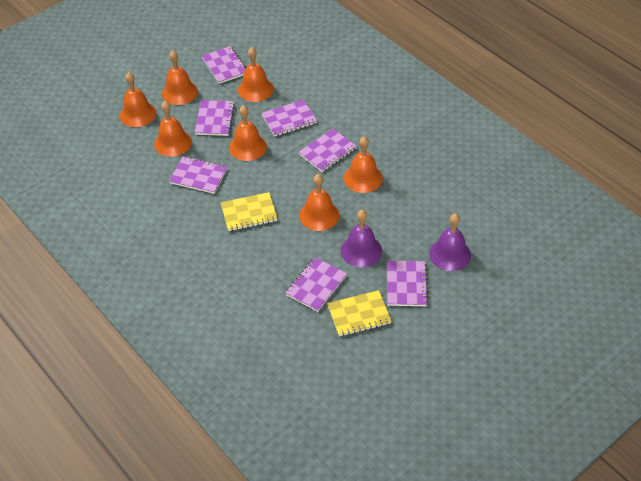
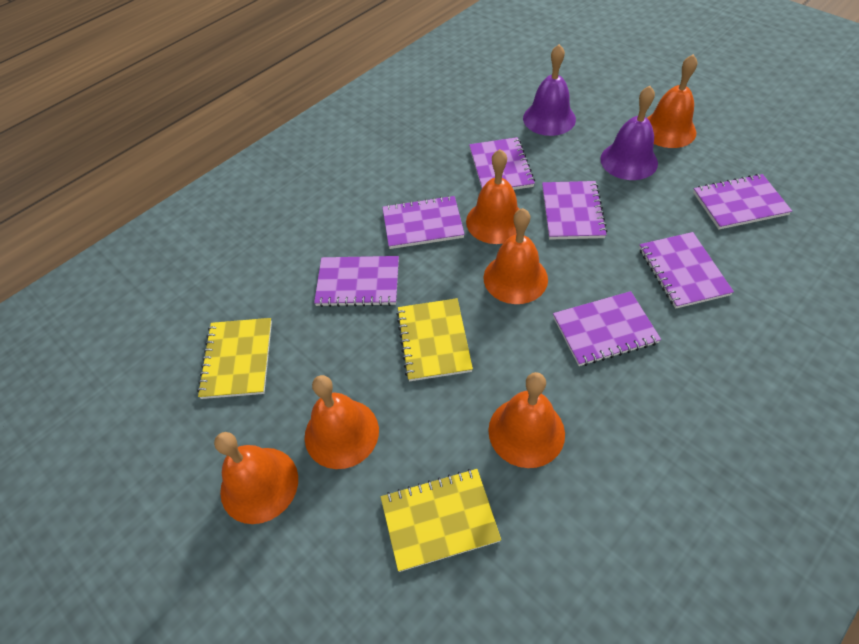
orange bell: 7 -> 6
yellow notebook: 2 -> 3

